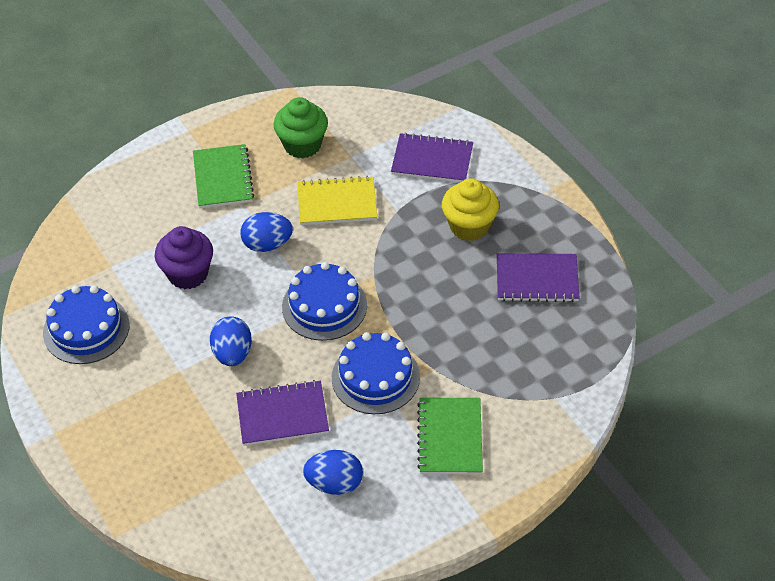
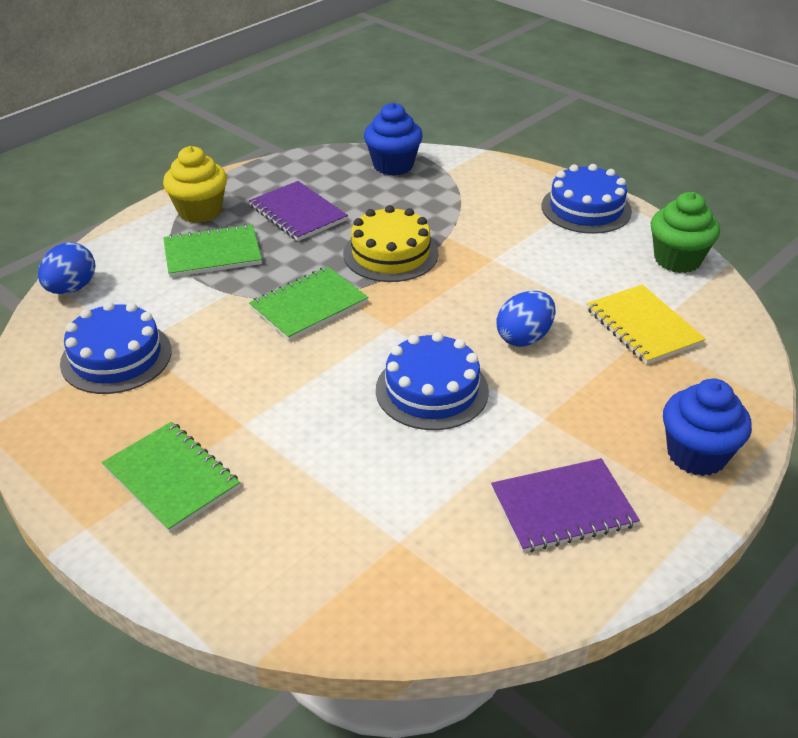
blue cupcake: 0 -> 2
blue egg: 3 -> 2
green notebook: 2 -> 3
purple cupcake: 1 -> 0
purple notebook: 3 -> 2
yellow cake: 0 -> 1

